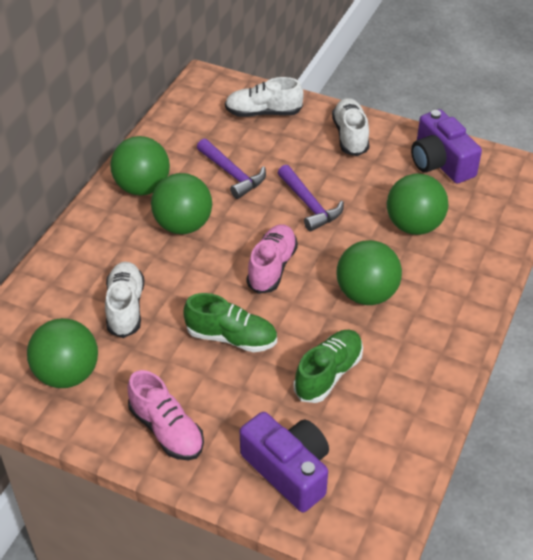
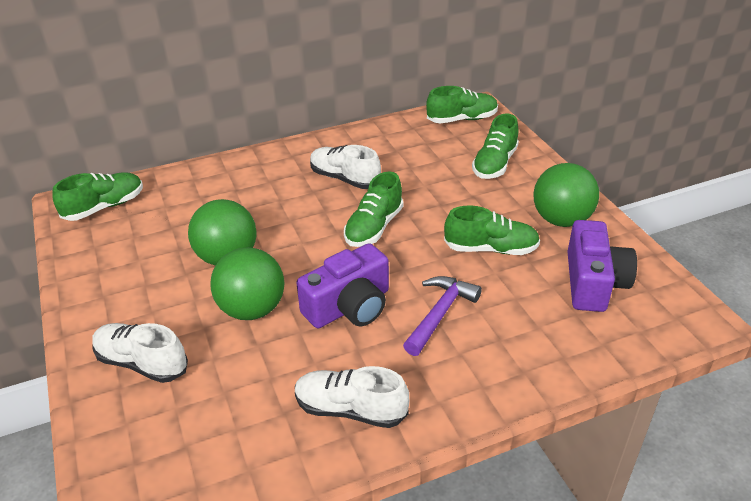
green ball: 5 -> 3
green shoe: 2 -> 5
pink shoe: 2 -> 0
purple hammer: 2 -> 1

